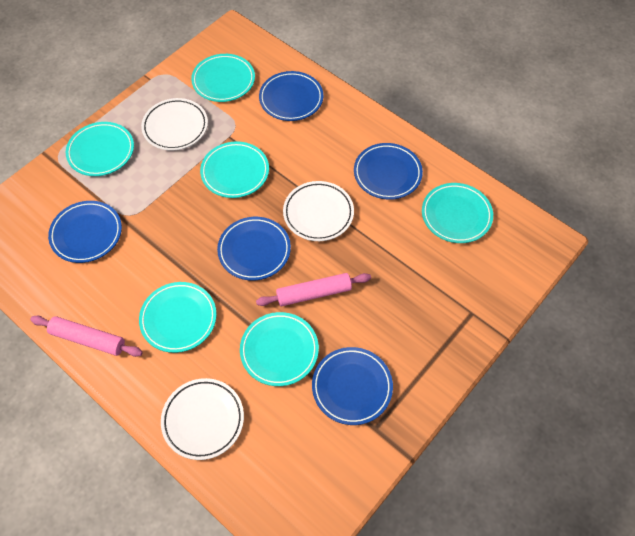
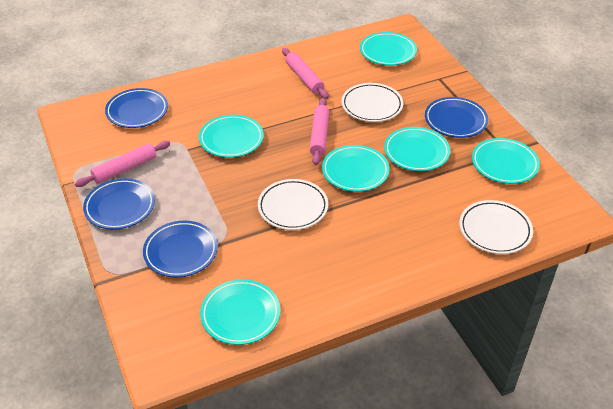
blue plate: 5 -> 4
pink rolling pin: 2 -> 3

